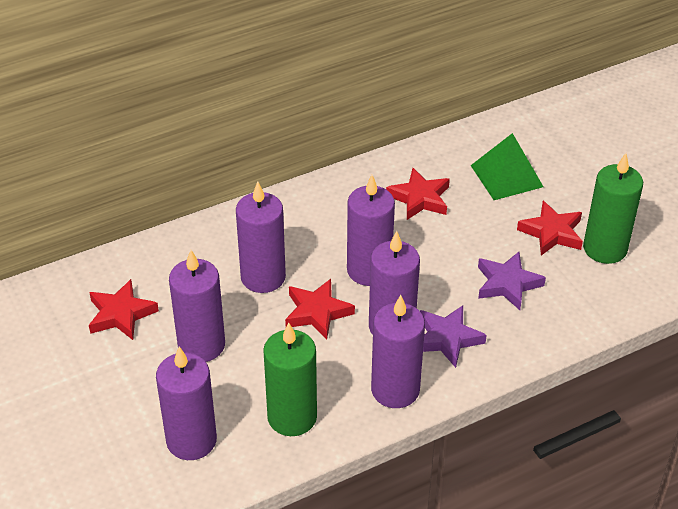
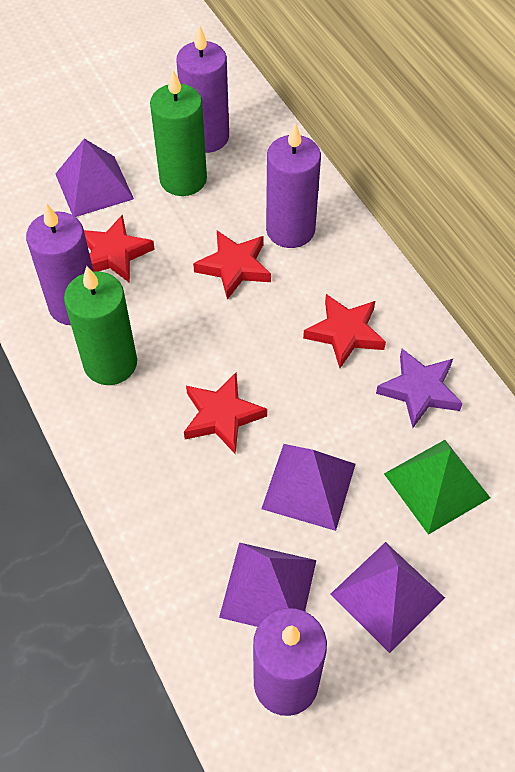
purple candle: 6 -> 4
purple pyramid: 0 -> 4
purple star: 2 -> 1

